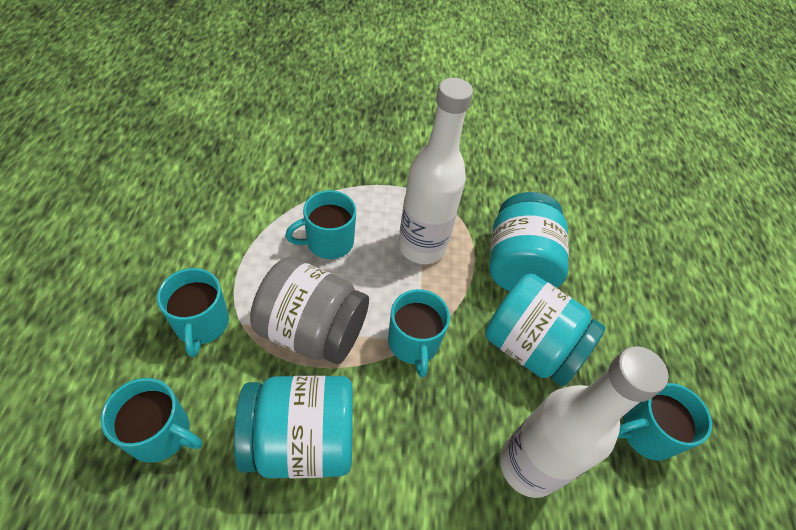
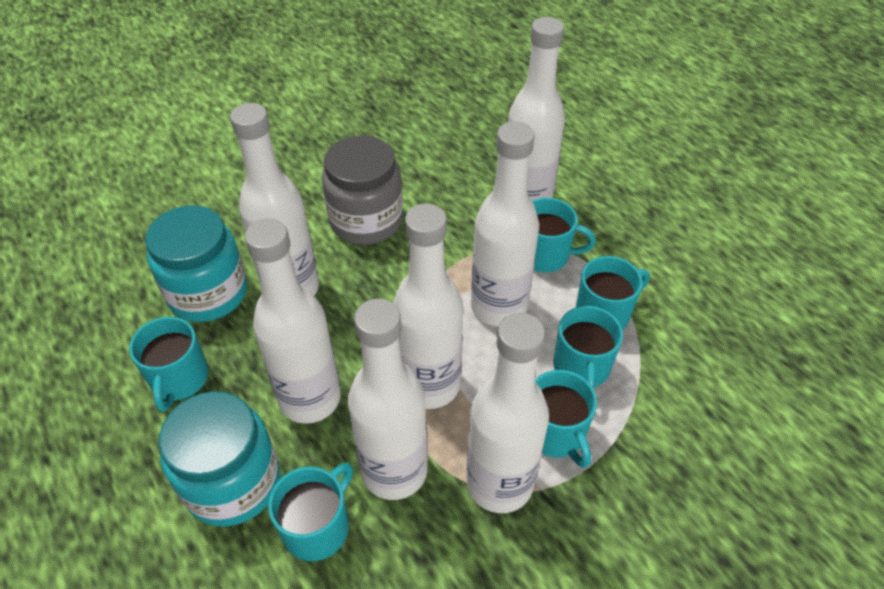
turquoise jar: 3 -> 2
turquoise mug: 5 -> 6
white bottle: 2 -> 7

